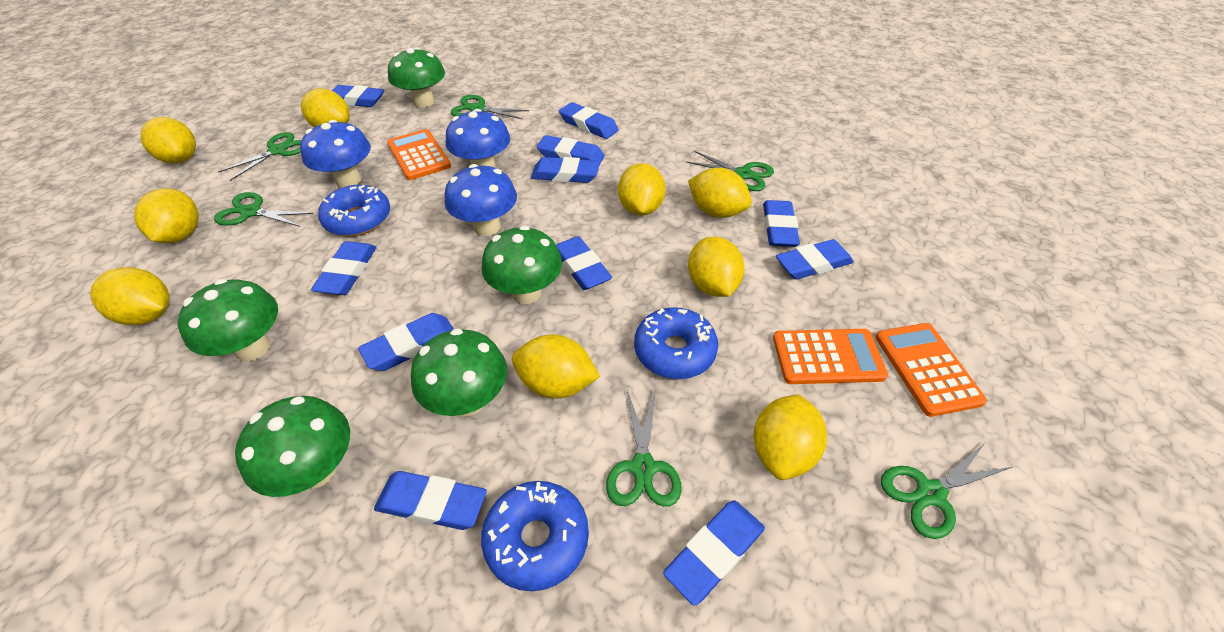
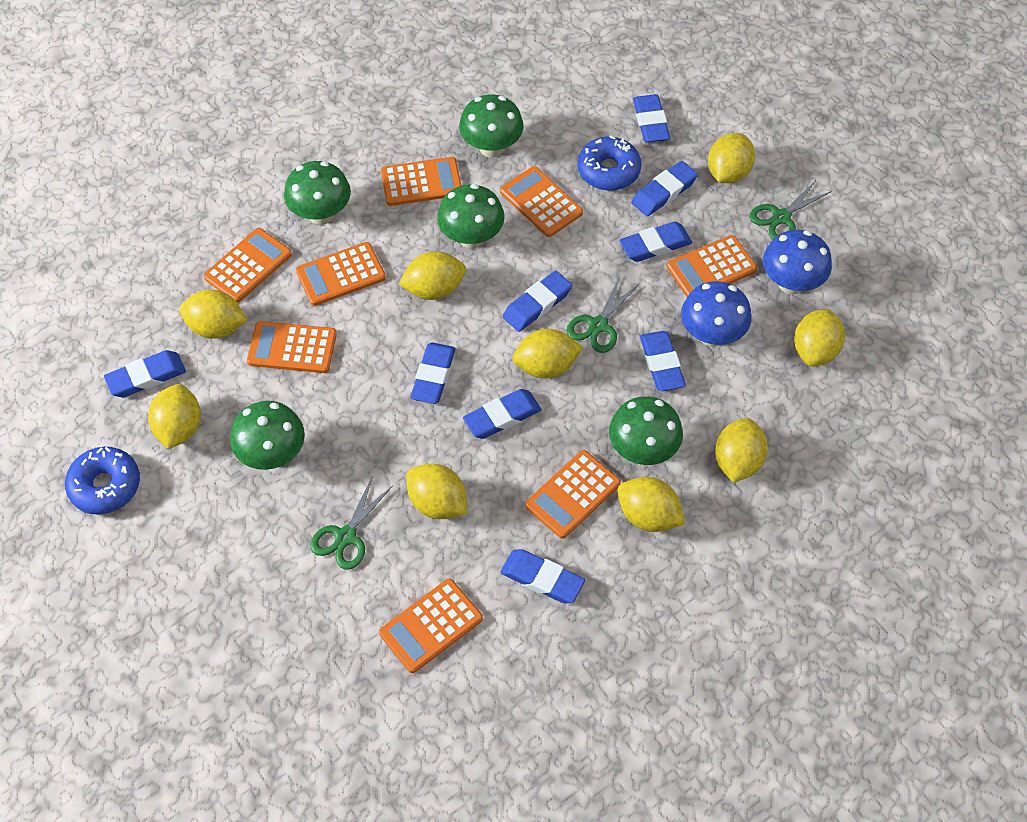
blue donut: 3 -> 2
blue eraser: 11 -> 9
blue mushroom: 3 -> 2
green scissors: 6 -> 3
orange calculator: 3 -> 8

